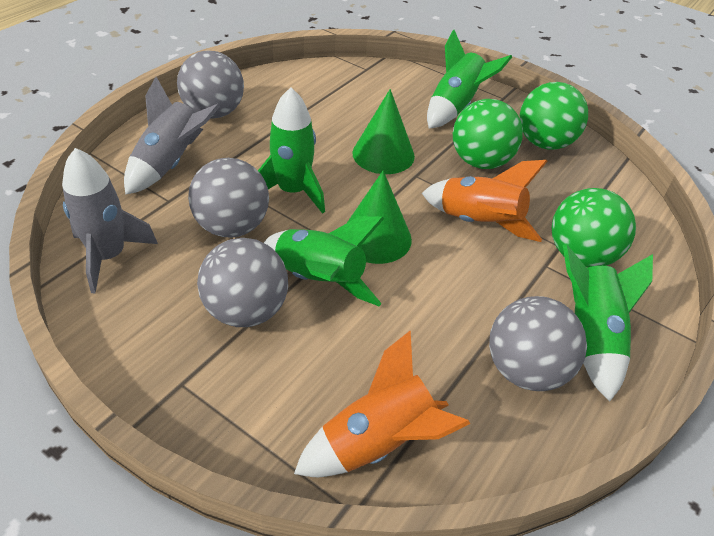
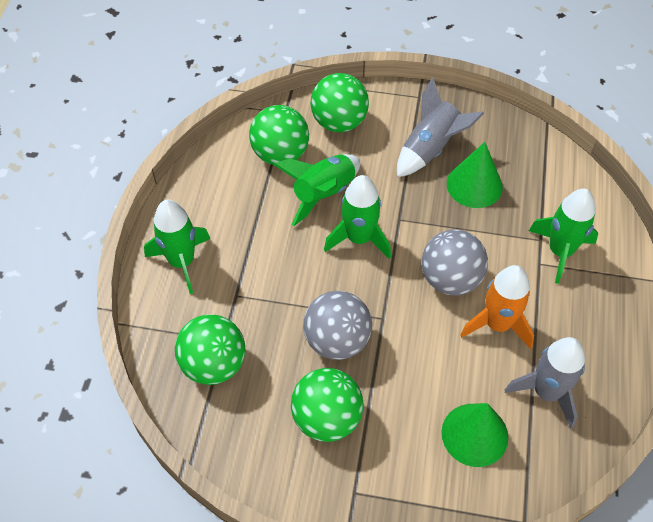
green ball: 3 -> 4
grey ball: 4 -> 2
orange rocket: 2 -> 1

